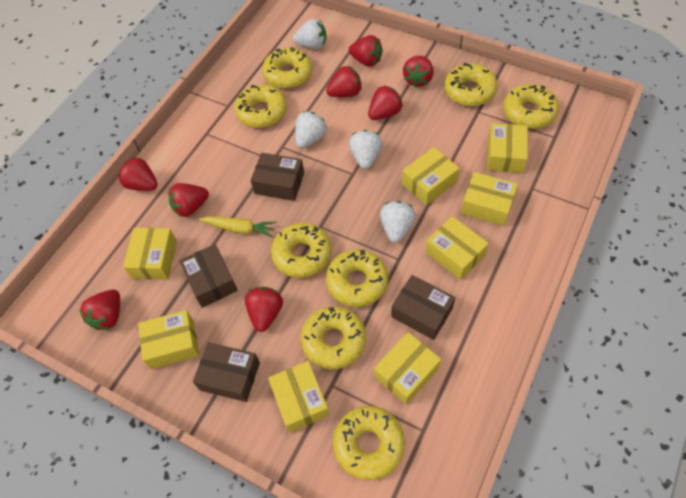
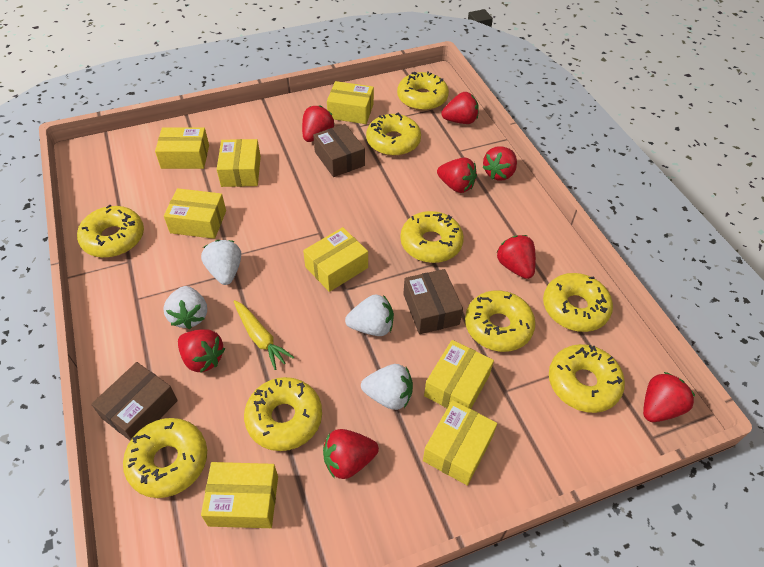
brown box: 4 -> 3
yellow donut: 8 -> 9

